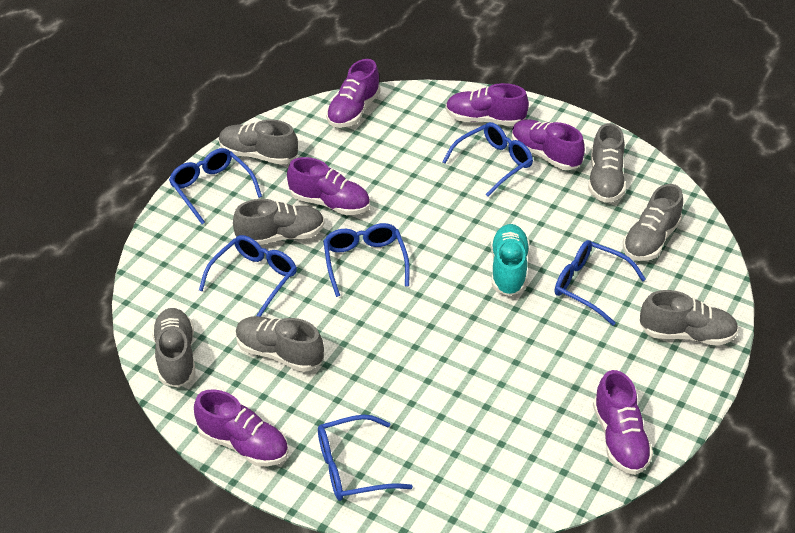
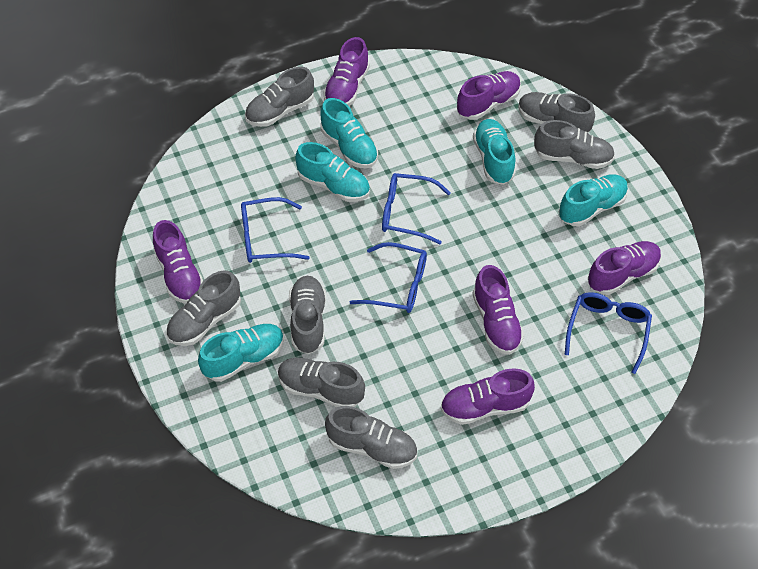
blue glasses: 6 -> 4
turquoise shoe: 1 -> 5

